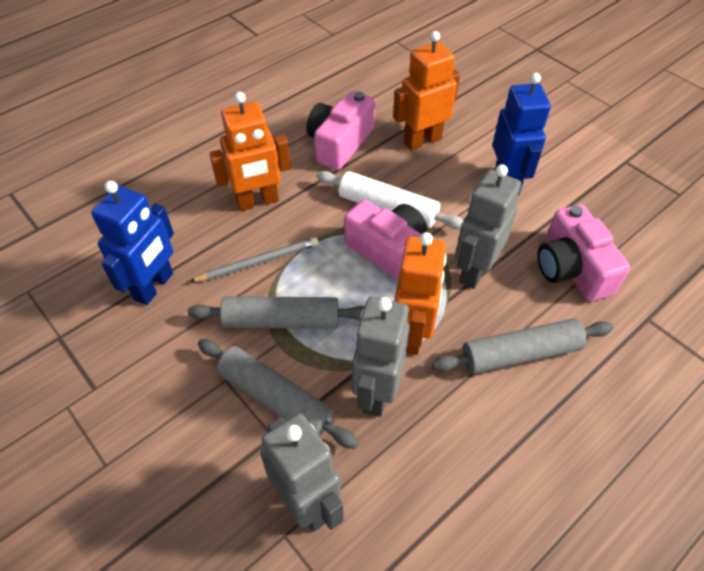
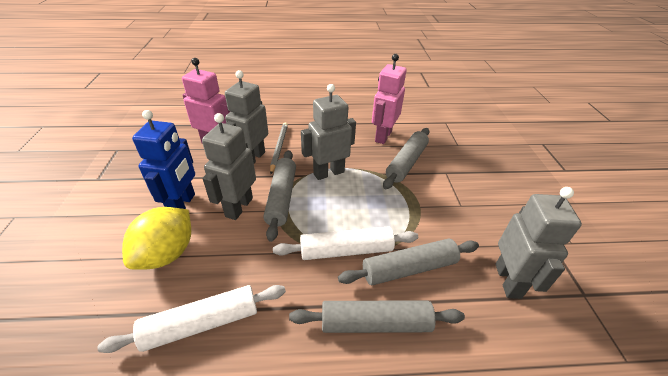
blue robot: 2 -> 1
grey robot: 3 -> 4
grey rolling pin: 3 -> 4
orange robot: 3 -> 0
pink camera: 3 -> 0
pink robot: 0 -> 2
white rolling pin: 1 -> 2
yellow lemon: 0 -> 1

